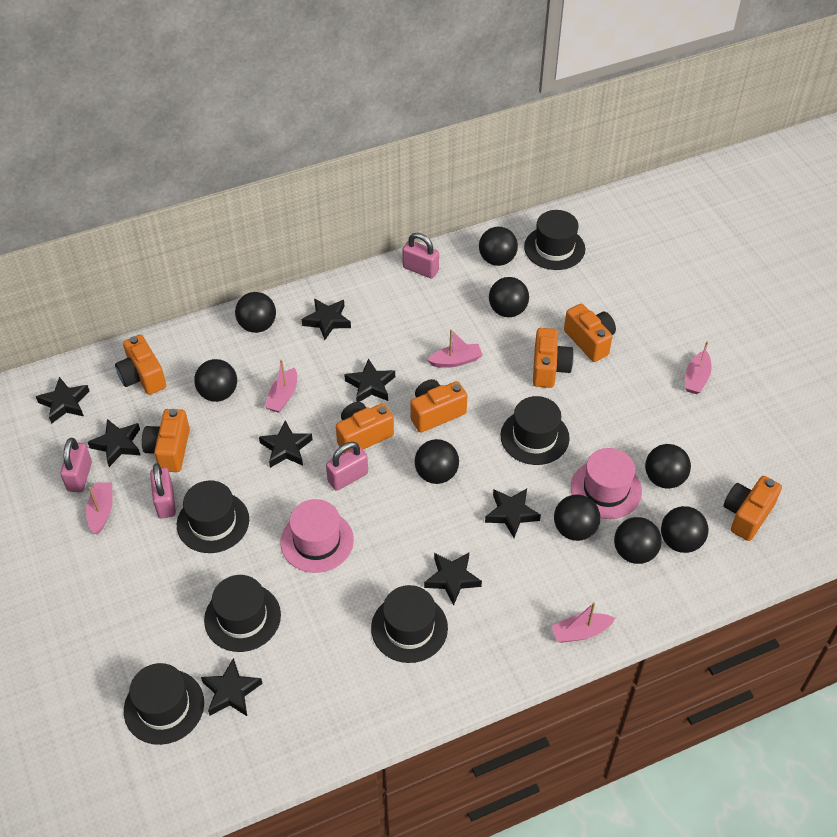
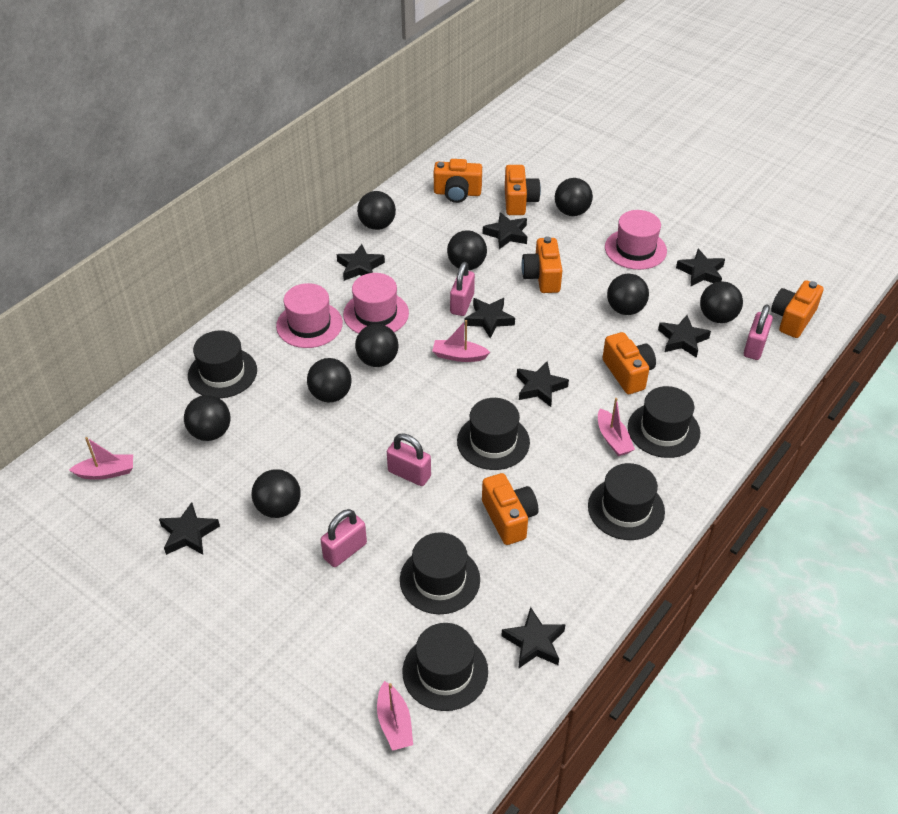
orange camera: 7 -> 6
pink boat: 5 -> 4
pink hat: 2 -> 3

